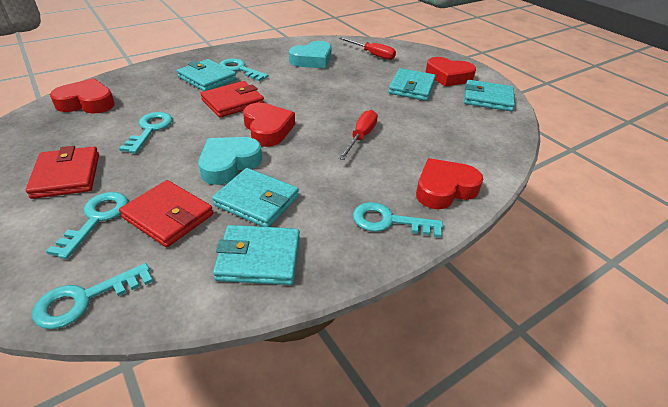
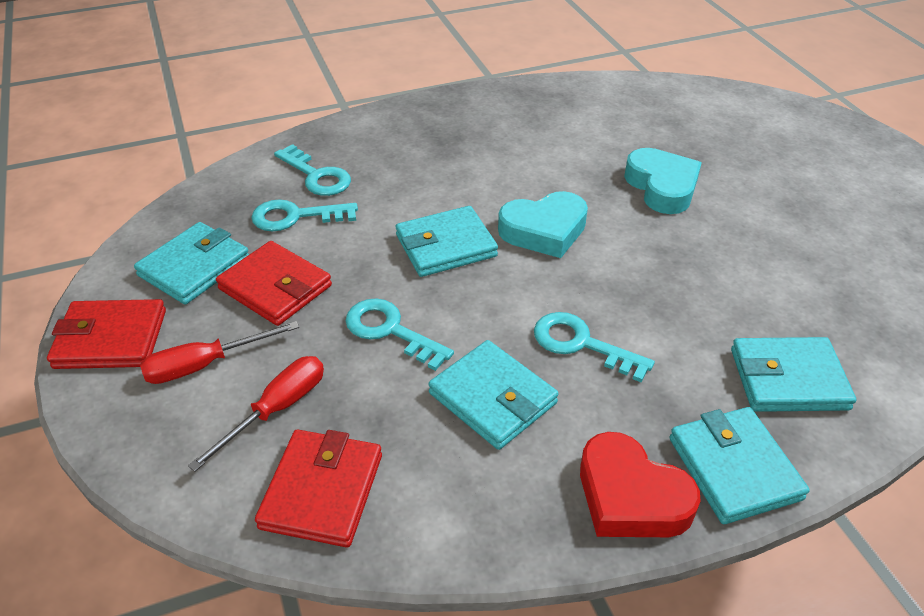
red heart: 4 -> 1
turquoise key: 5 -> 4

